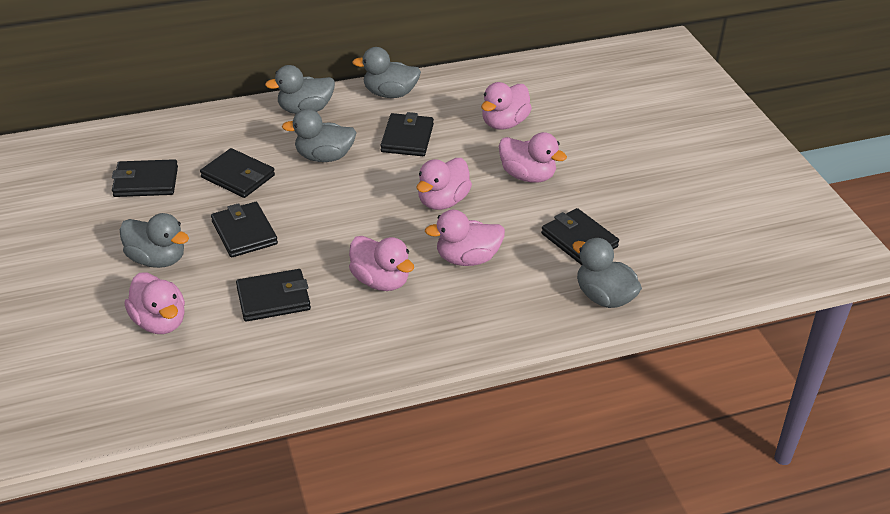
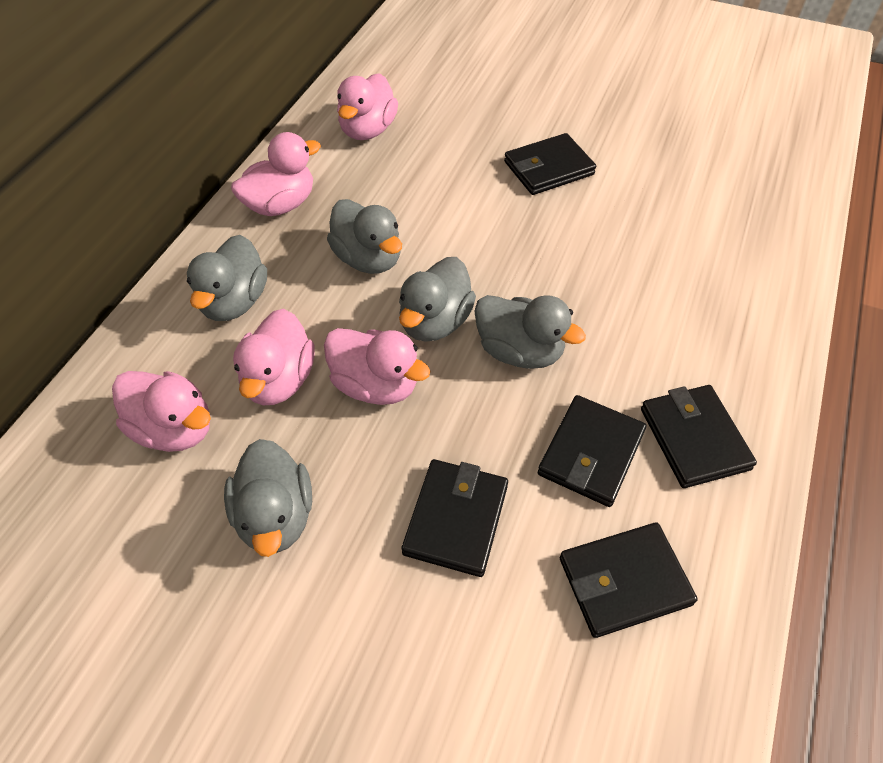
black wallet: 6 -> 5
pink duck: 6 -> 5

